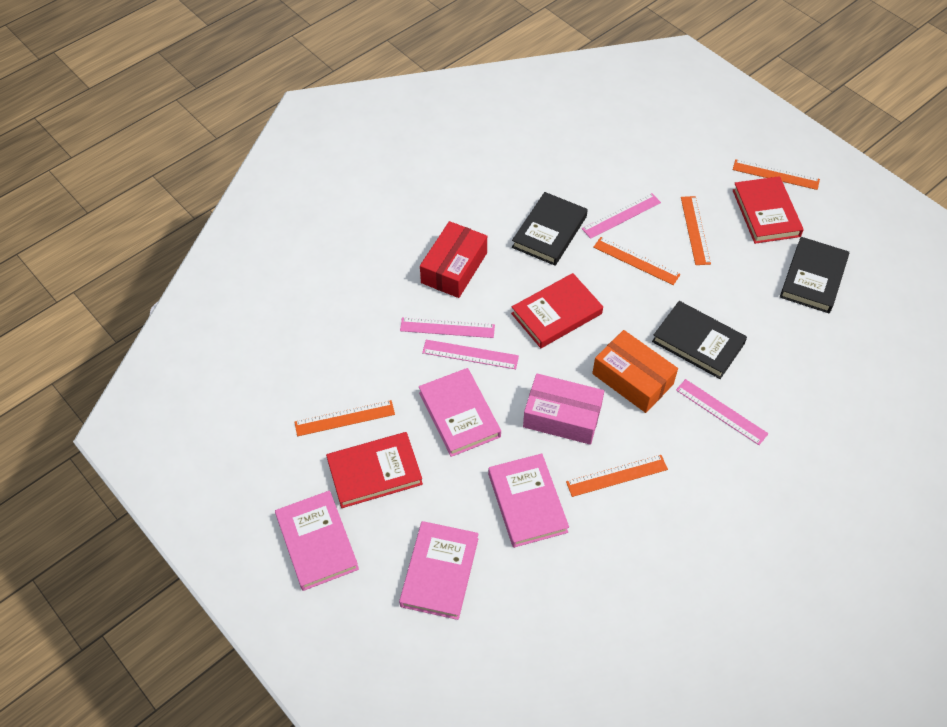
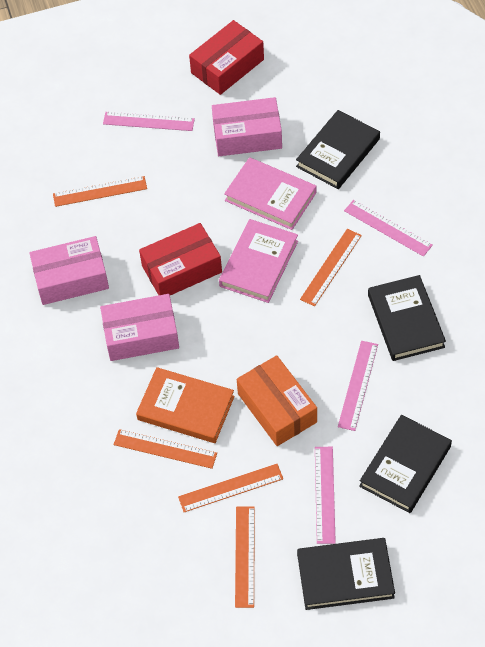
black book: 3 -> 4
orange book: 0 -> 1
pink book: 4 -> 2
pink box: 1 -> 3
red book: 3 -> 0
red box: 1 -> 2

